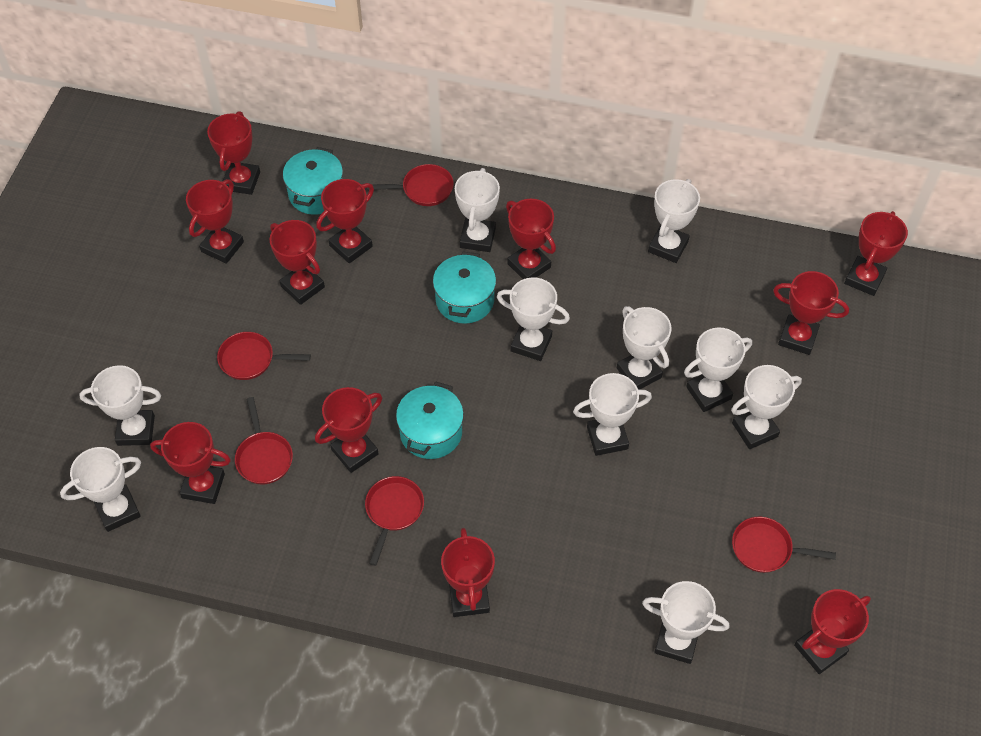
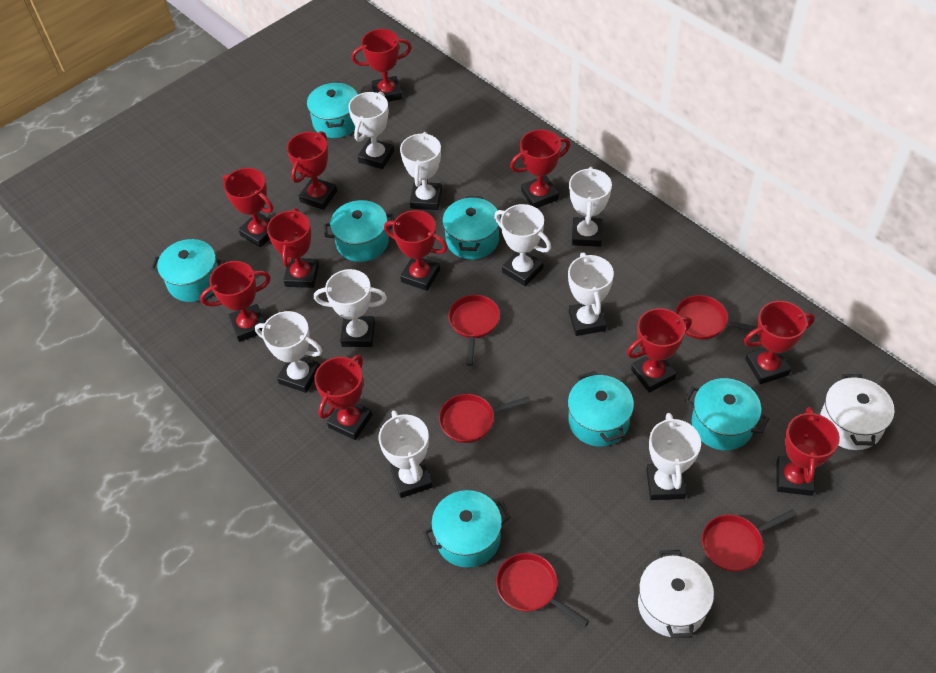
turquoise pot: 3 -> 7
white pot: 0 -> 2
white trophy: 10 -> 9

